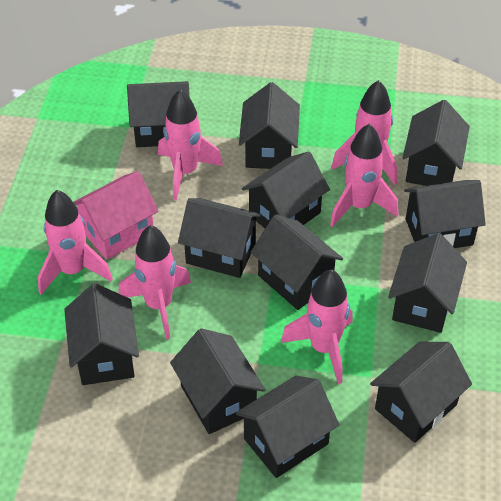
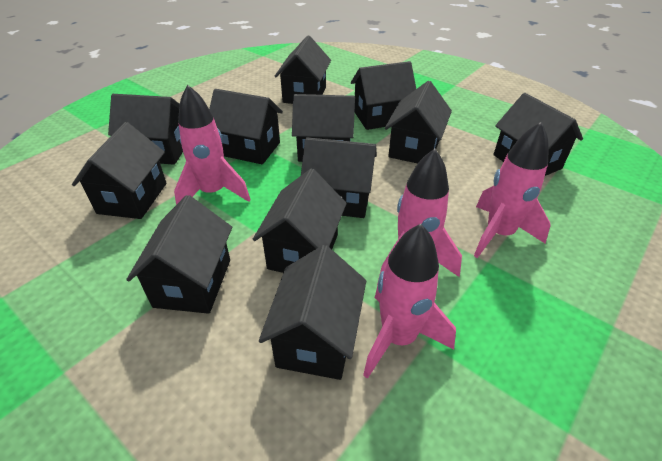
pink house: 1 -> 0
pink rocket: 6 -> 4

